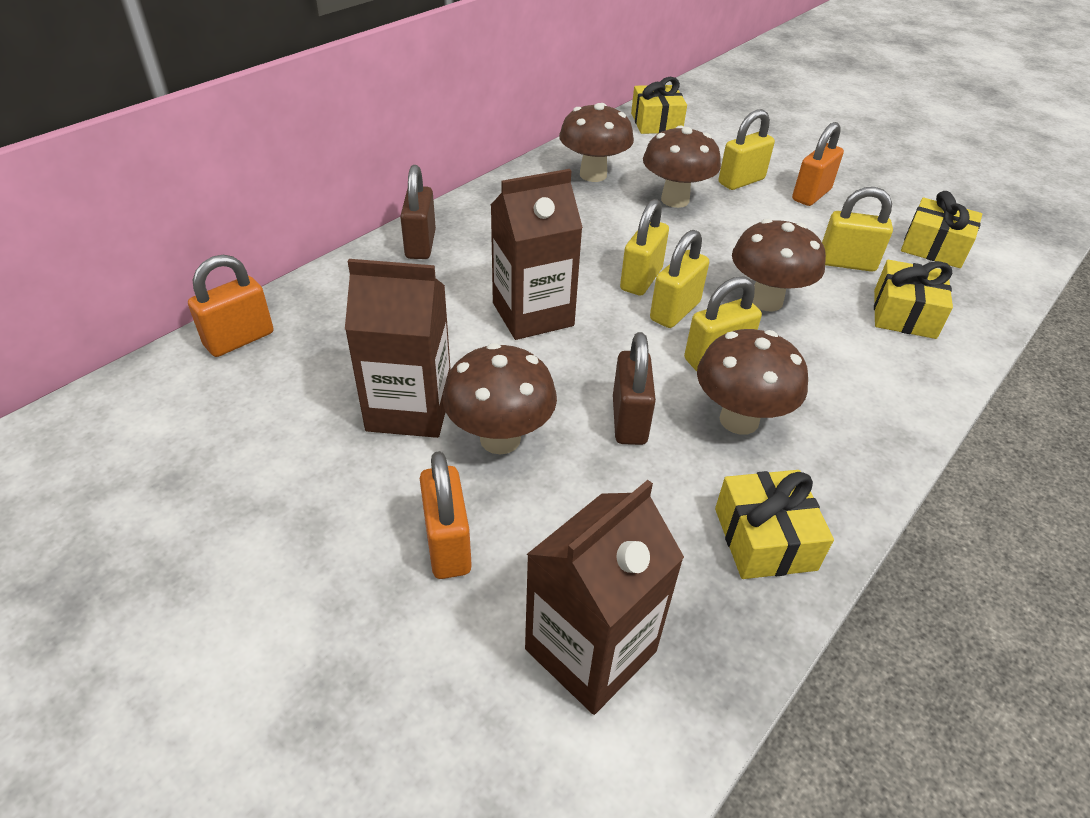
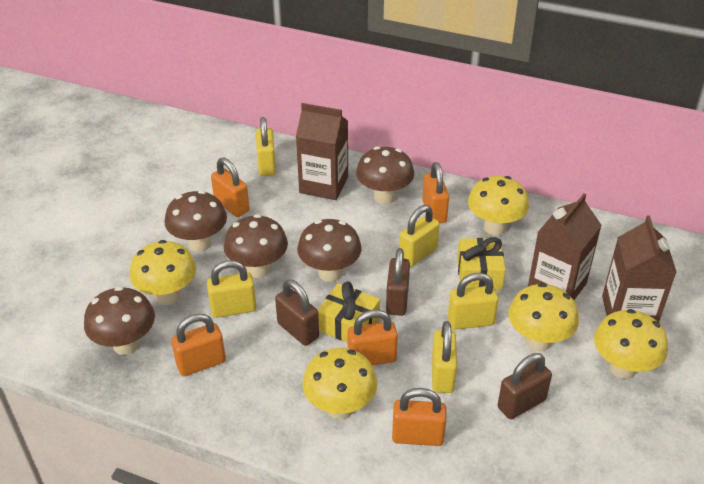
brown padlock: 2 -> 3
orange padlock: 3 -> 5
yellow gift: 4 -> 2
yellow mushroom: 0 -> 5

